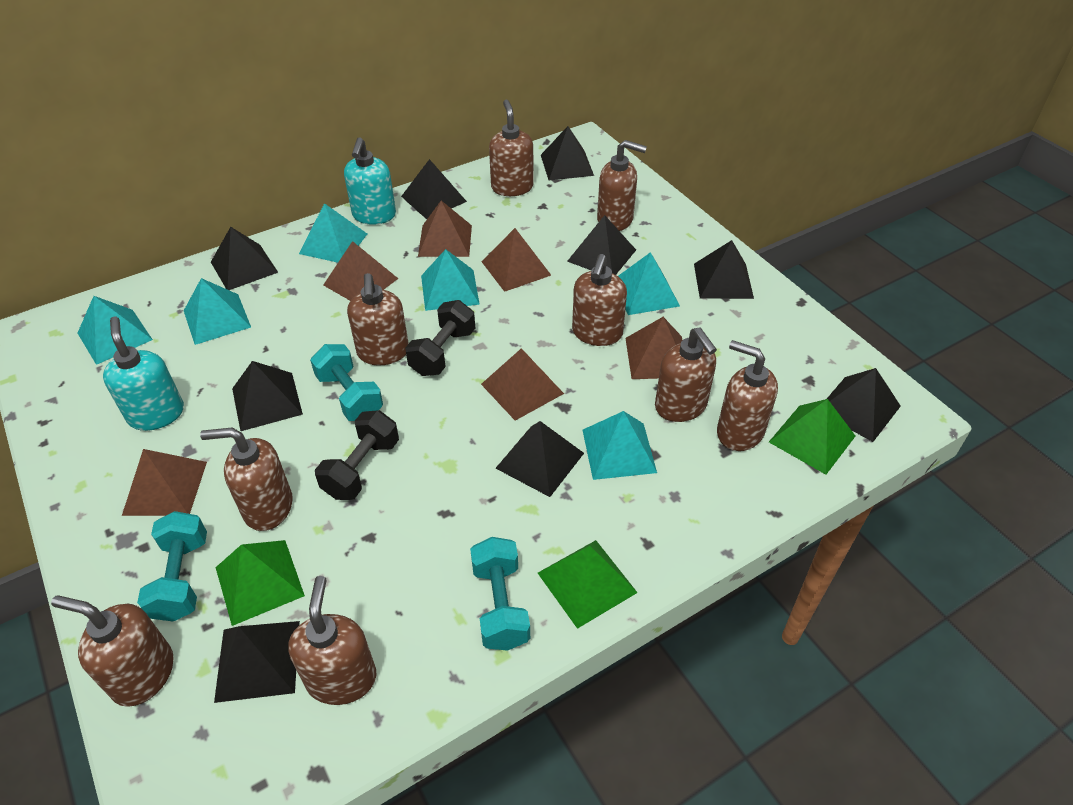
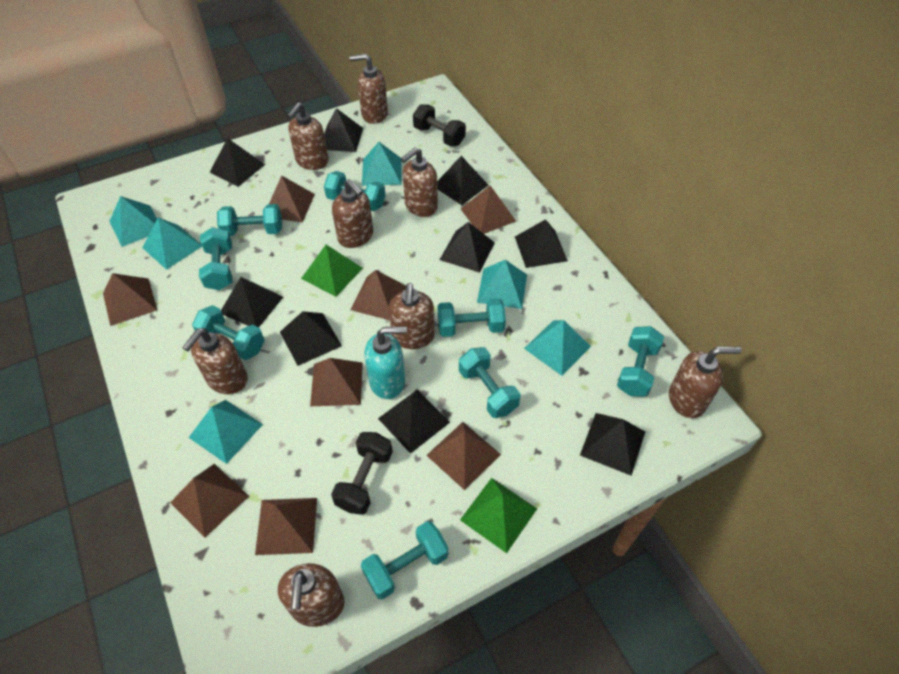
brown pyramid: 6 -> 8
brown soap dispenser: 9 -> 8
green pyramid: 3 -> 2
turquoise dumbbell: 3 -> 8
turquoise soap dispenser: 2 -> 1

